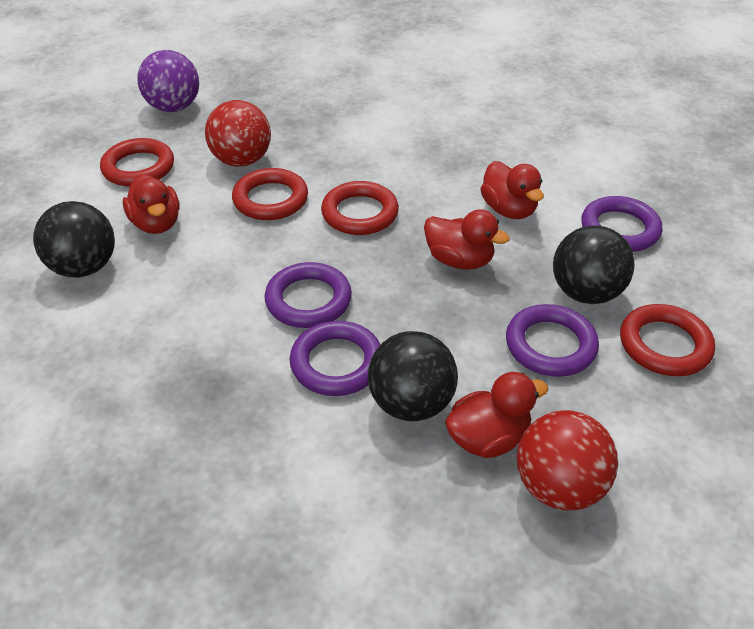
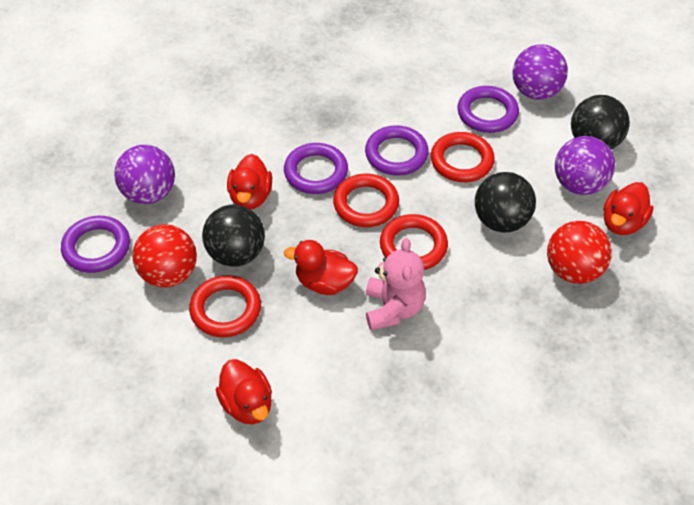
pink teddy bear: 0 -> 1
purple ball: 1 -> 3

